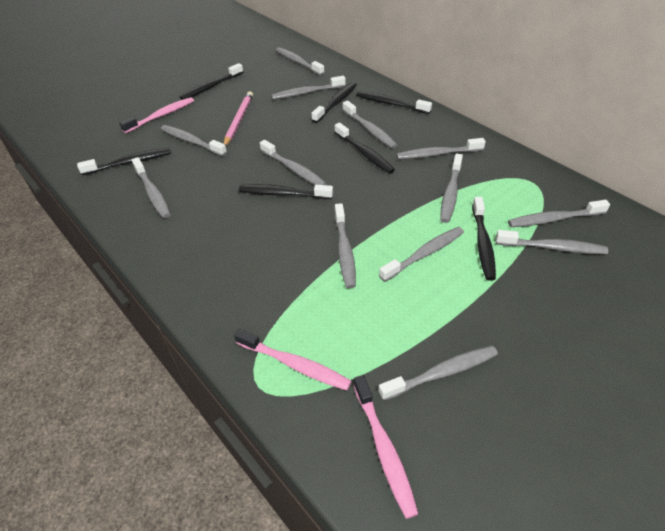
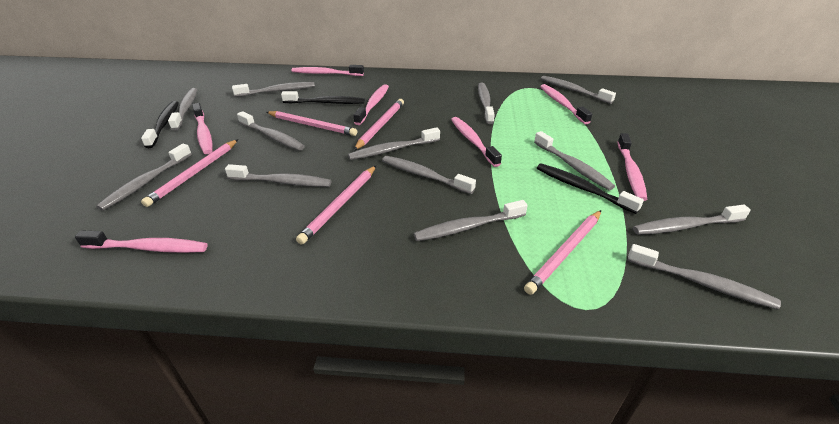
black toothbrush: 7 -> 3
pink pencil: 1 -> 5
pink toothbrush: 3 -> 7

